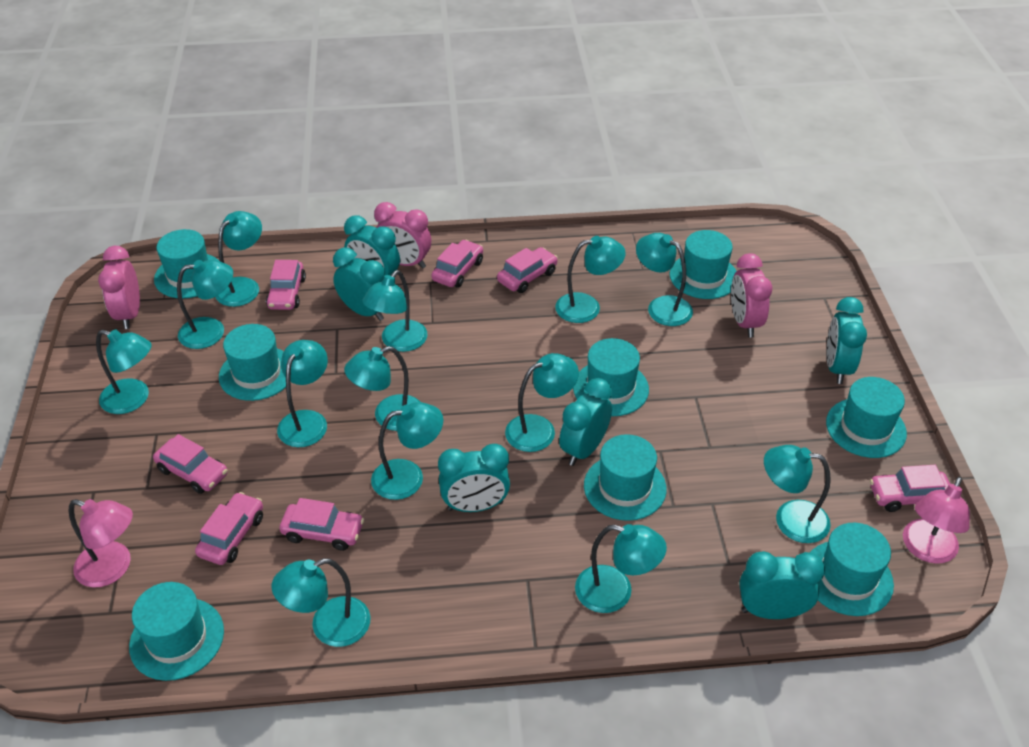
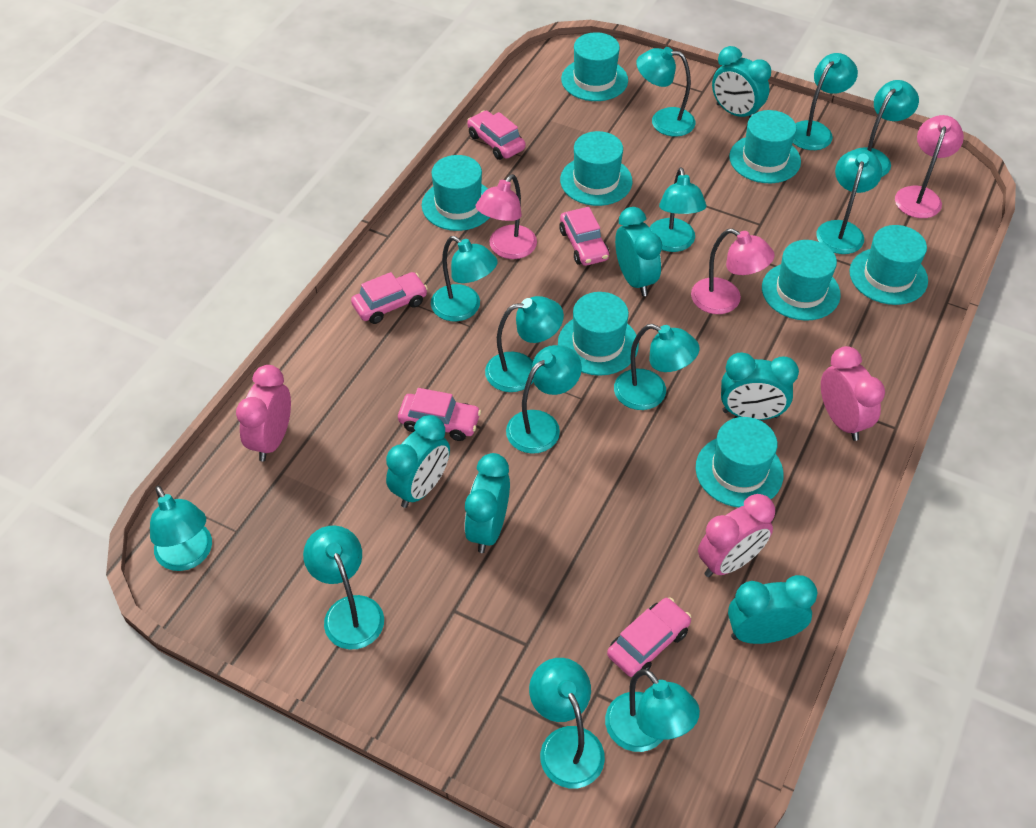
pink car: 7 -> 5
pink lamp: 2 -> 3

